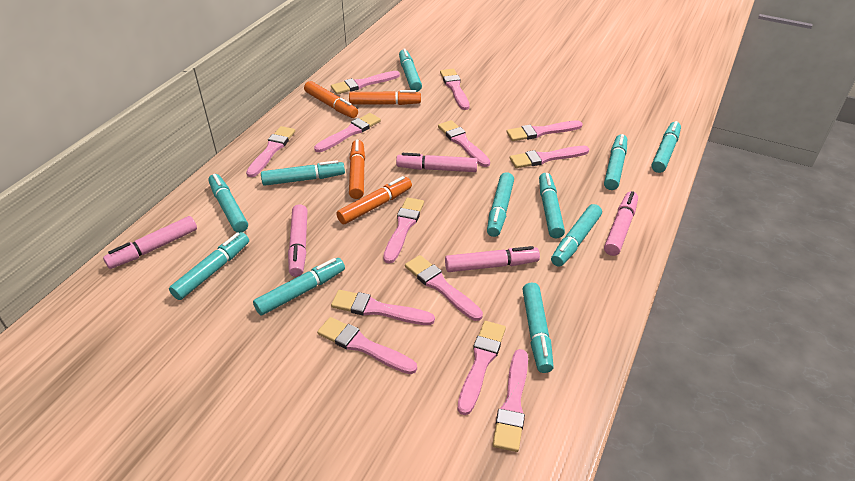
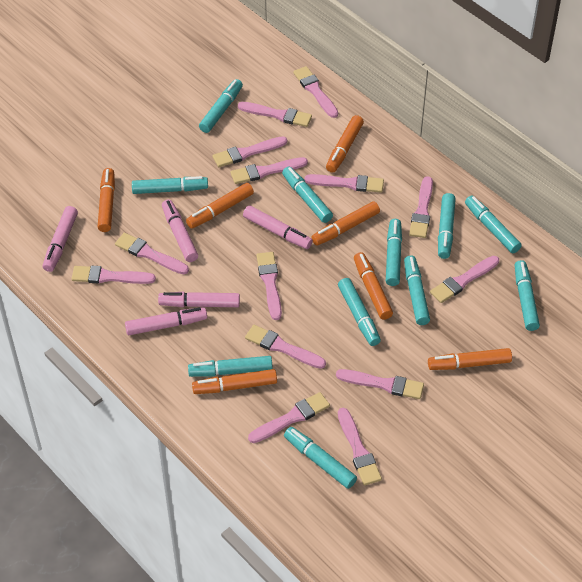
orange marker: 4 -> 7
pink brush: 13 -> 14

